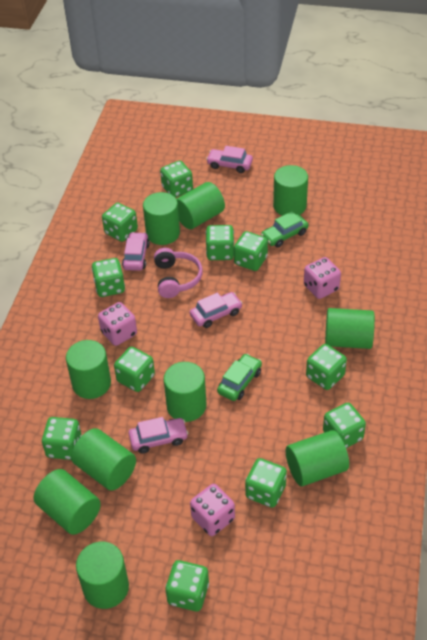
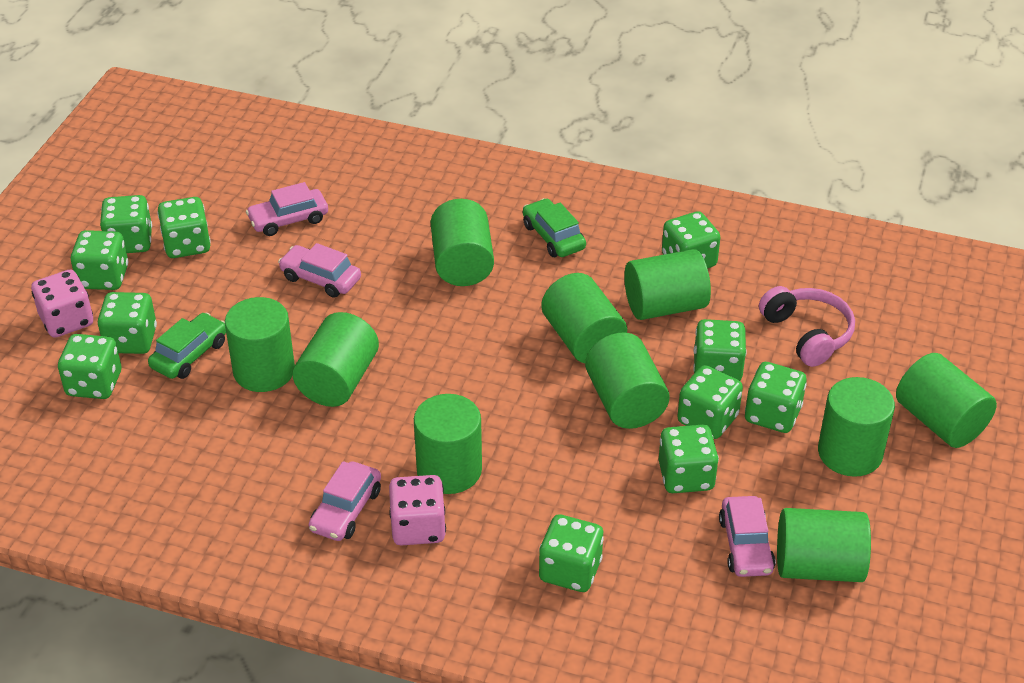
pink dice: 3 -> 2

